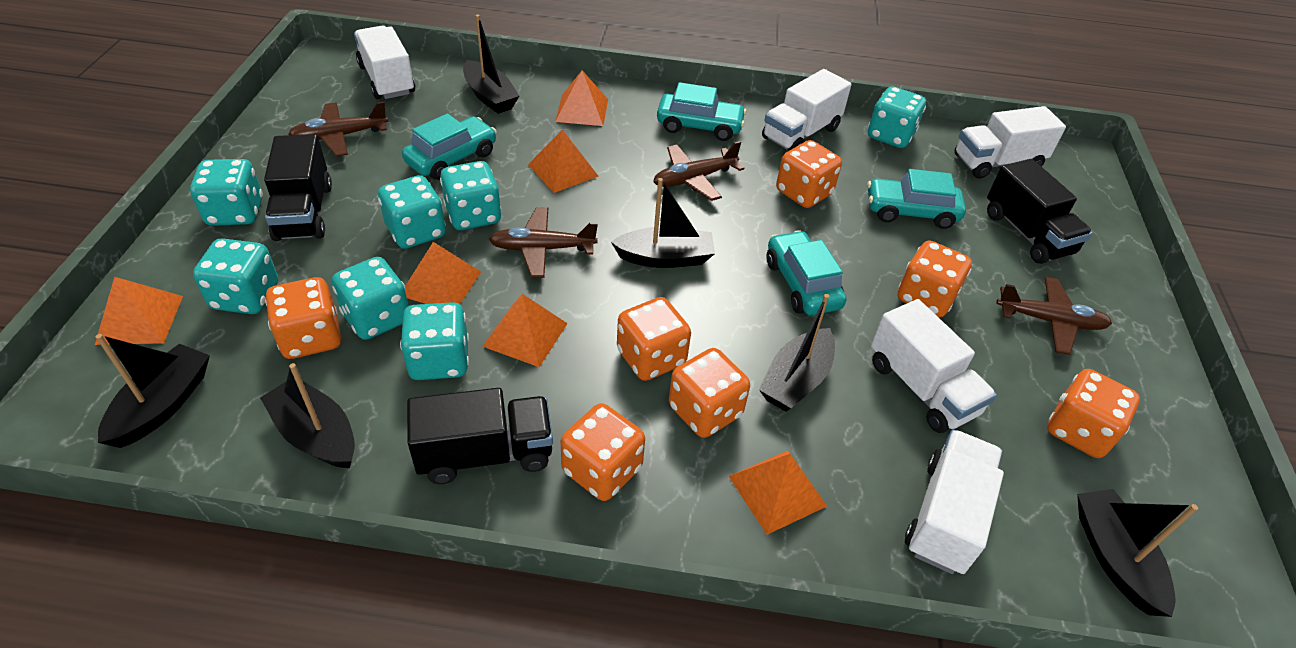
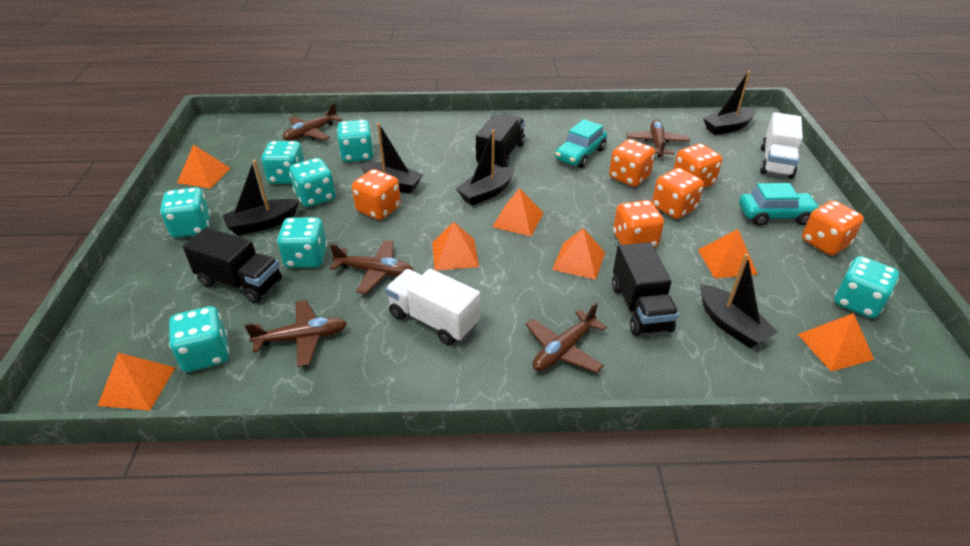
black boat: 6 -> 5
brown plane: 4 -> 5
orange dice: 7 -> 6
orange pyramid: 6 -> 7
turquoise car: 4 -> 2
white truck: 5 -> 2

